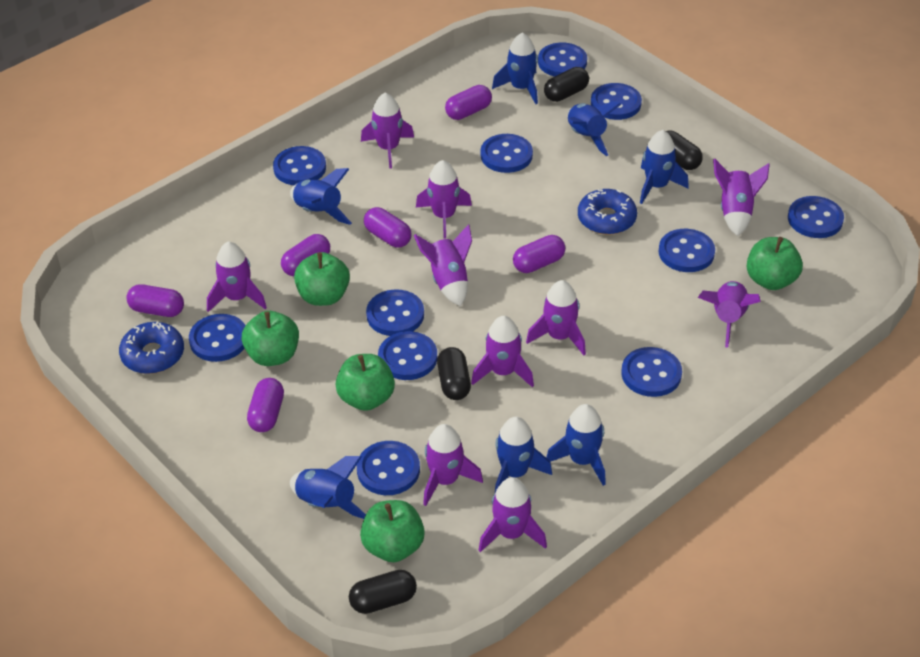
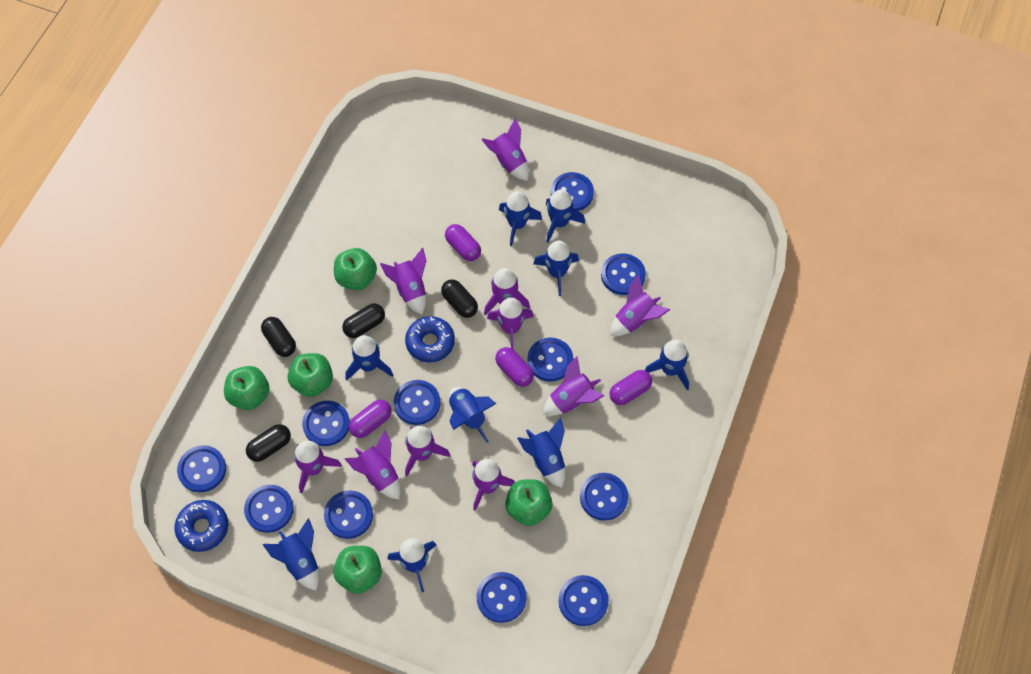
blue rocket: 7 -> 9
purple capsule: 6 -> 4

